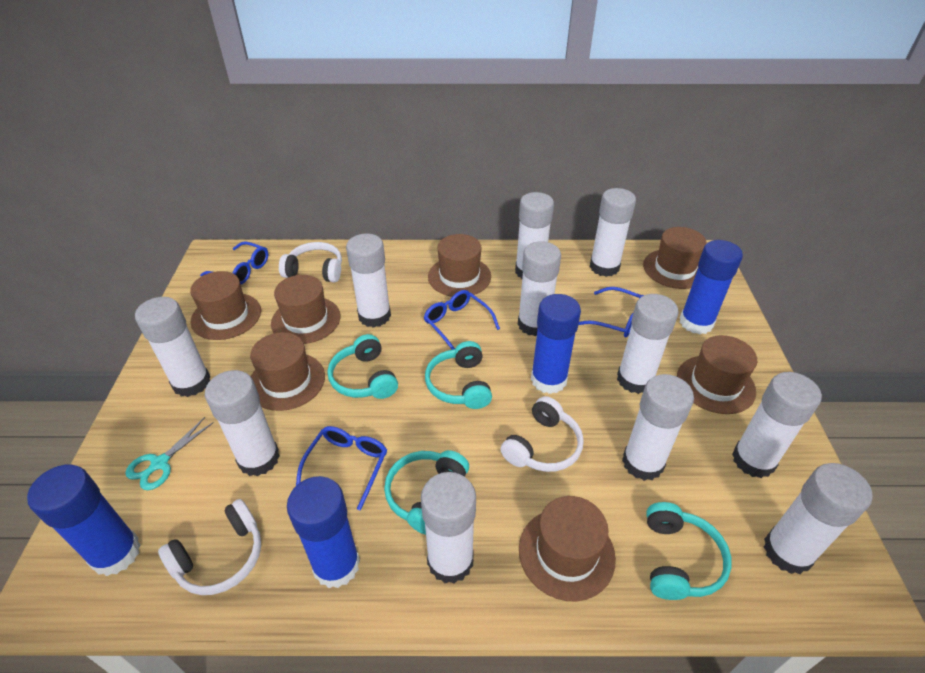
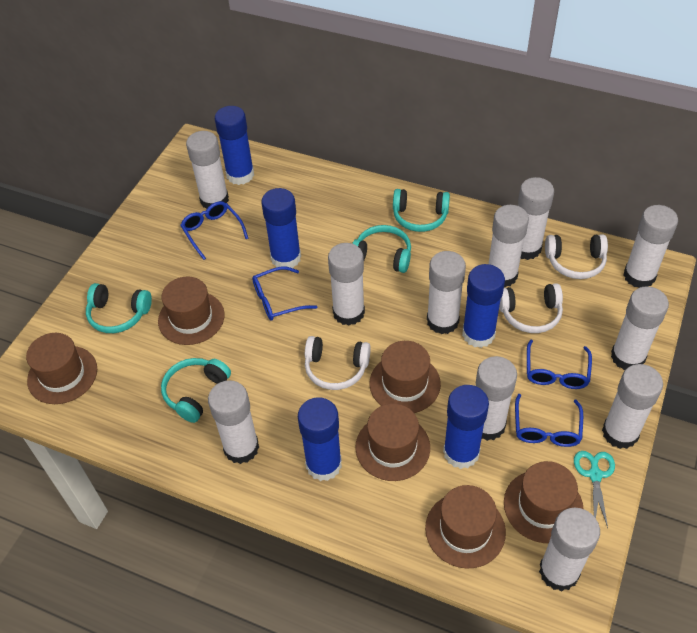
blue glue stick: 4 -> 5
brown hat: 7 -> 6

